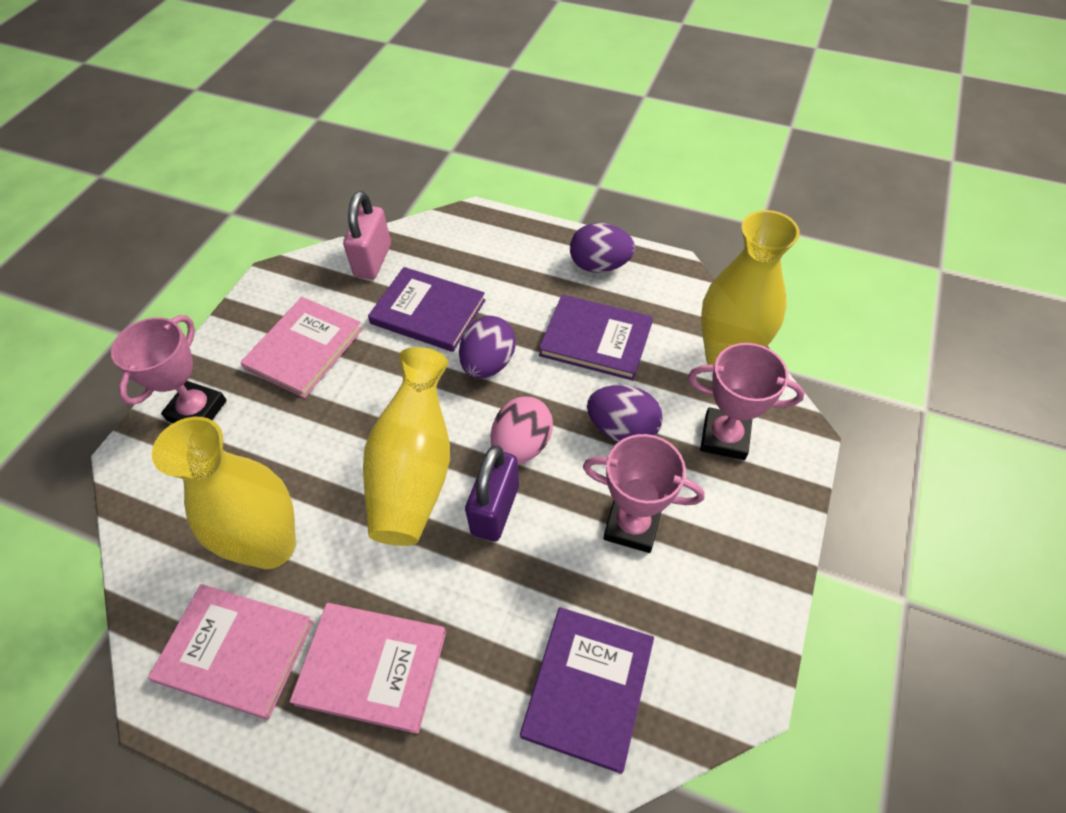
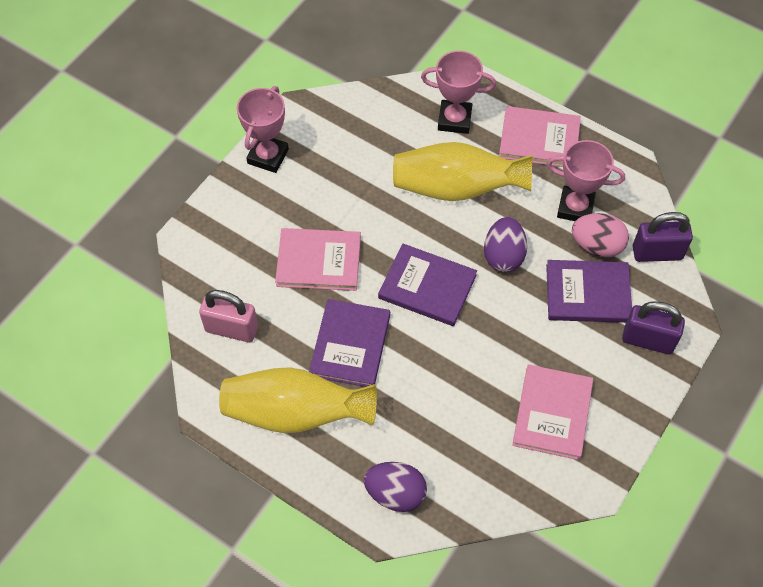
purple egg: 3 -> 2
purple padlock: 1 -> 2
yellow vase: 3 -> 2

